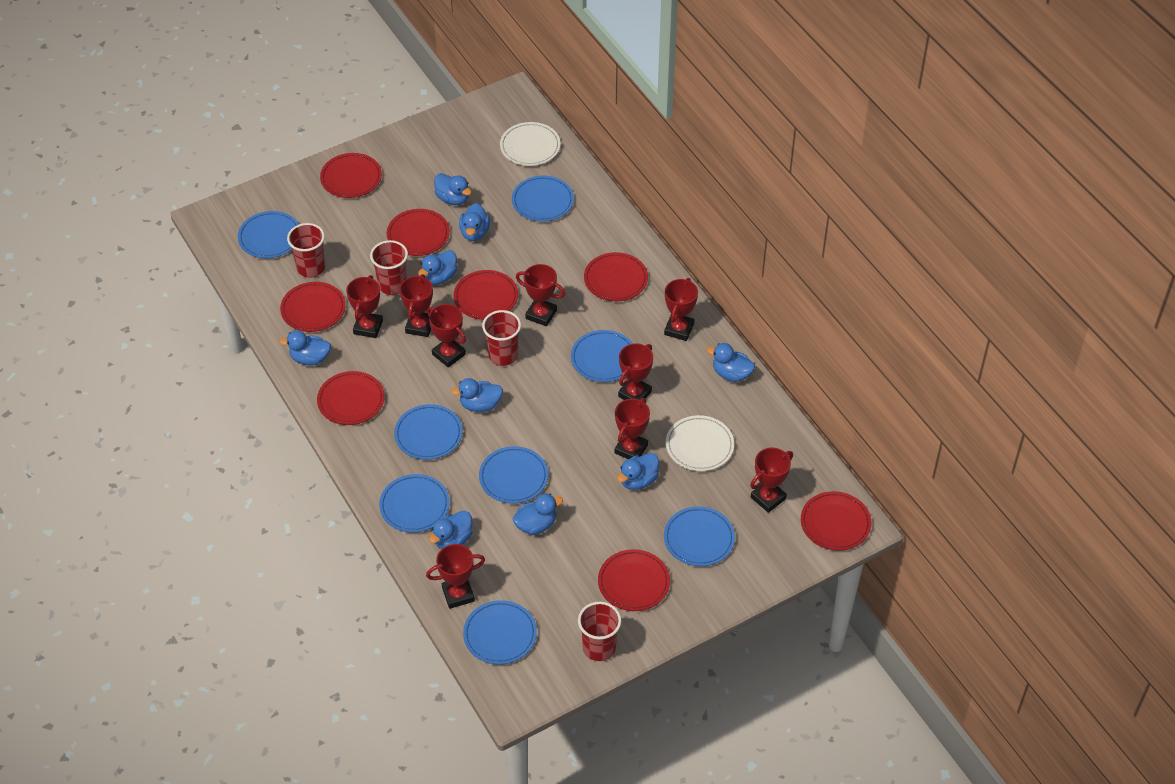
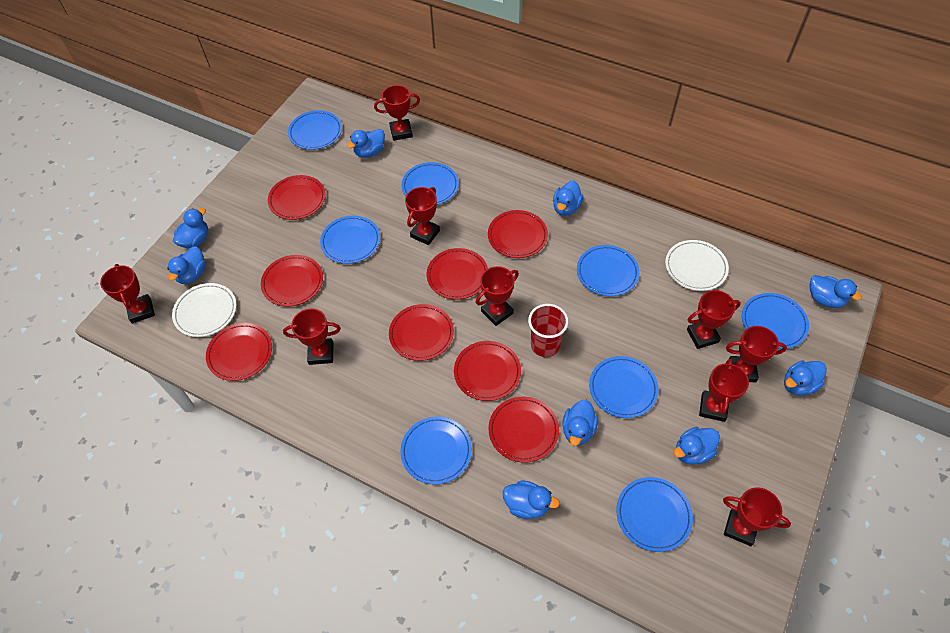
red cup: 4 -> 1

